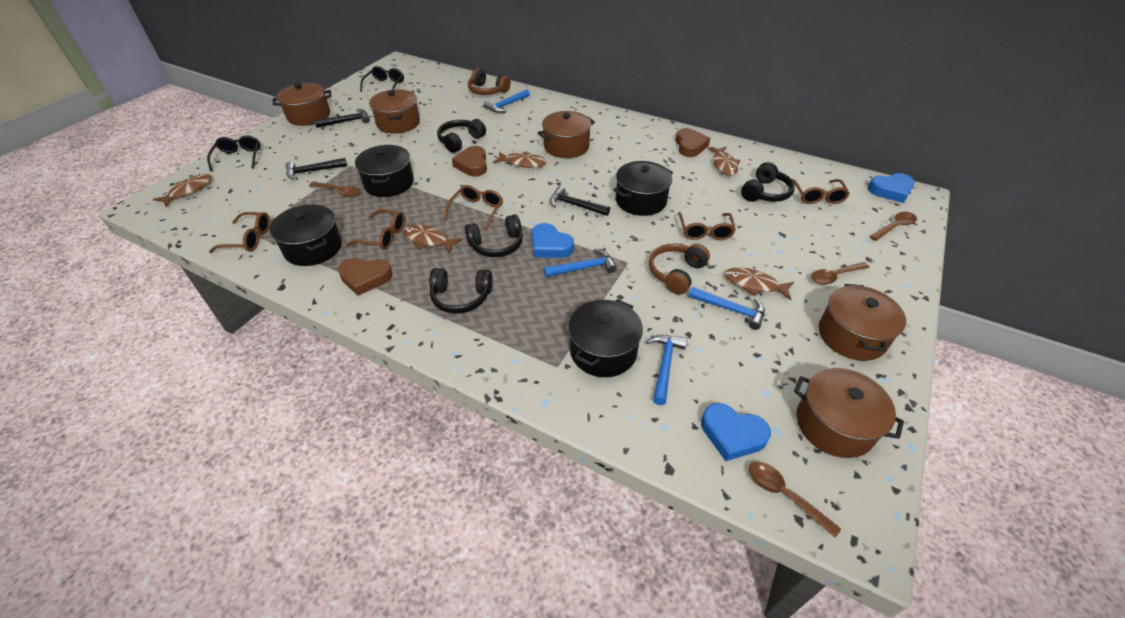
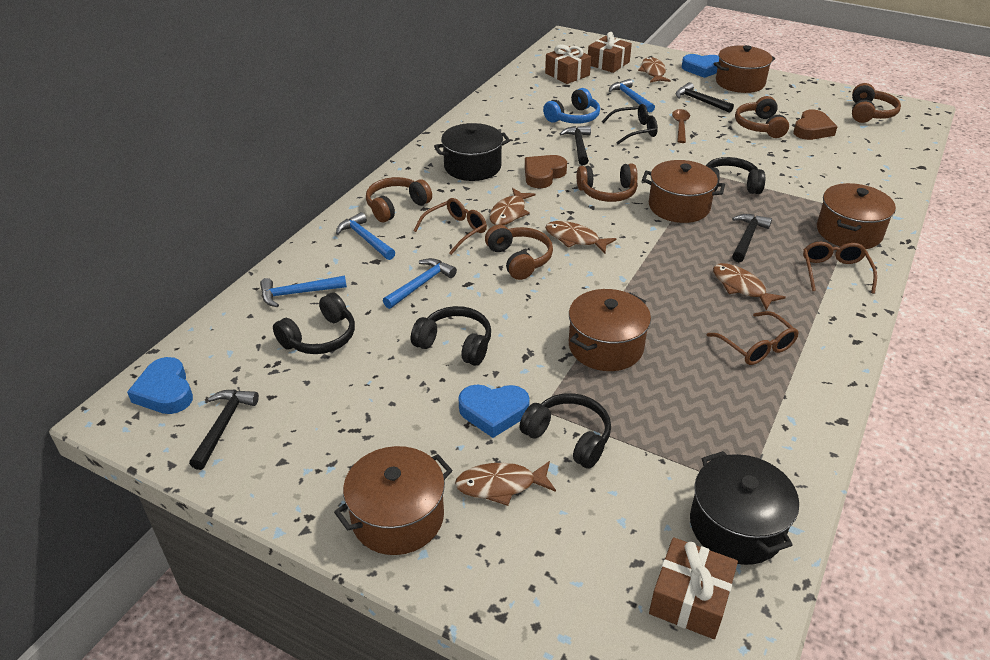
black glasses: 2 -> 1
black hammer: 3 -> 4
black pot: 4 -> 2
blue headphones: 0 -> 1
brown gift: 0 -> 3
brown glasses: 5 -> 3
brown headphones: 2 -> 5
brown heart: 3 -> 2
brown spoon: 4 -> 1

